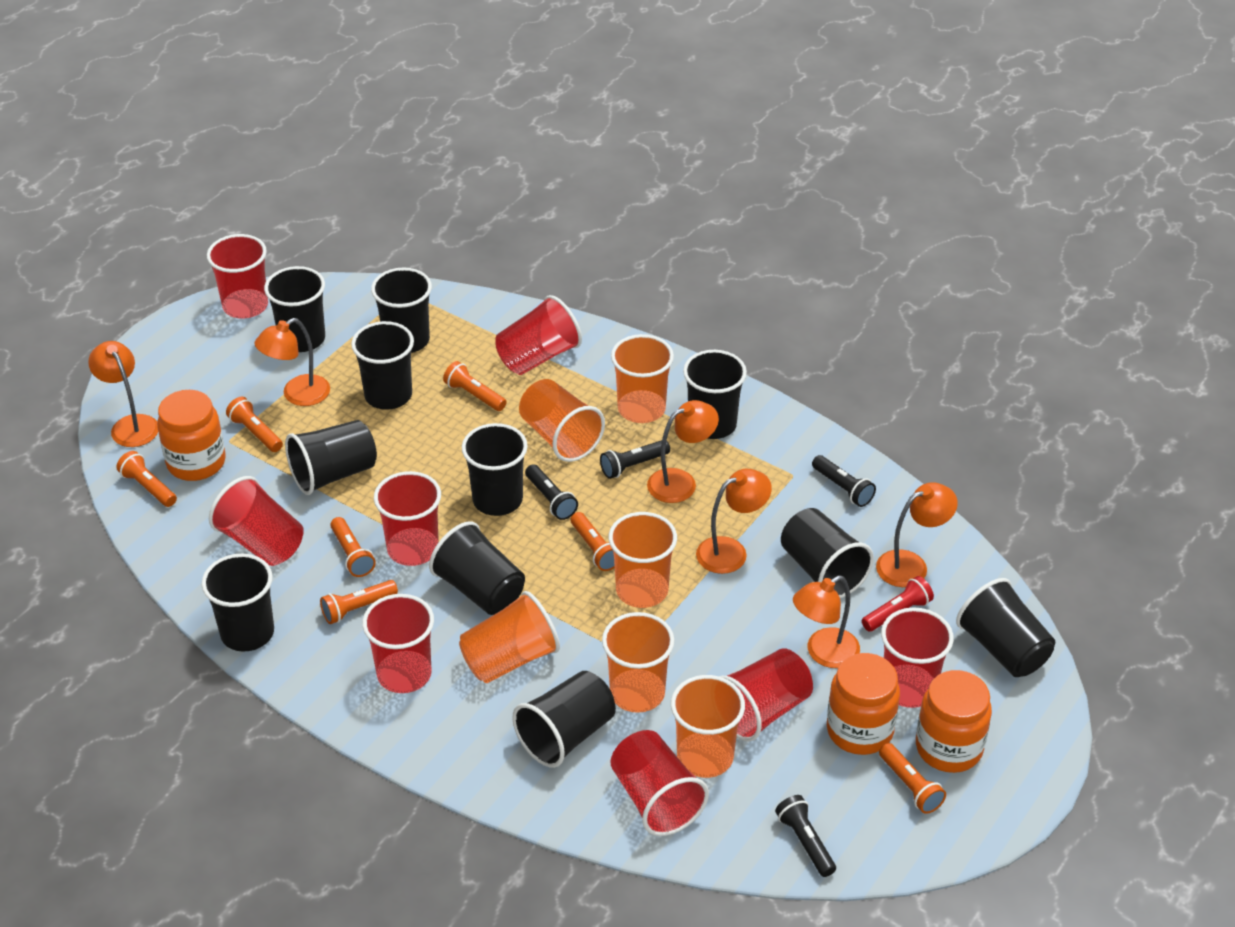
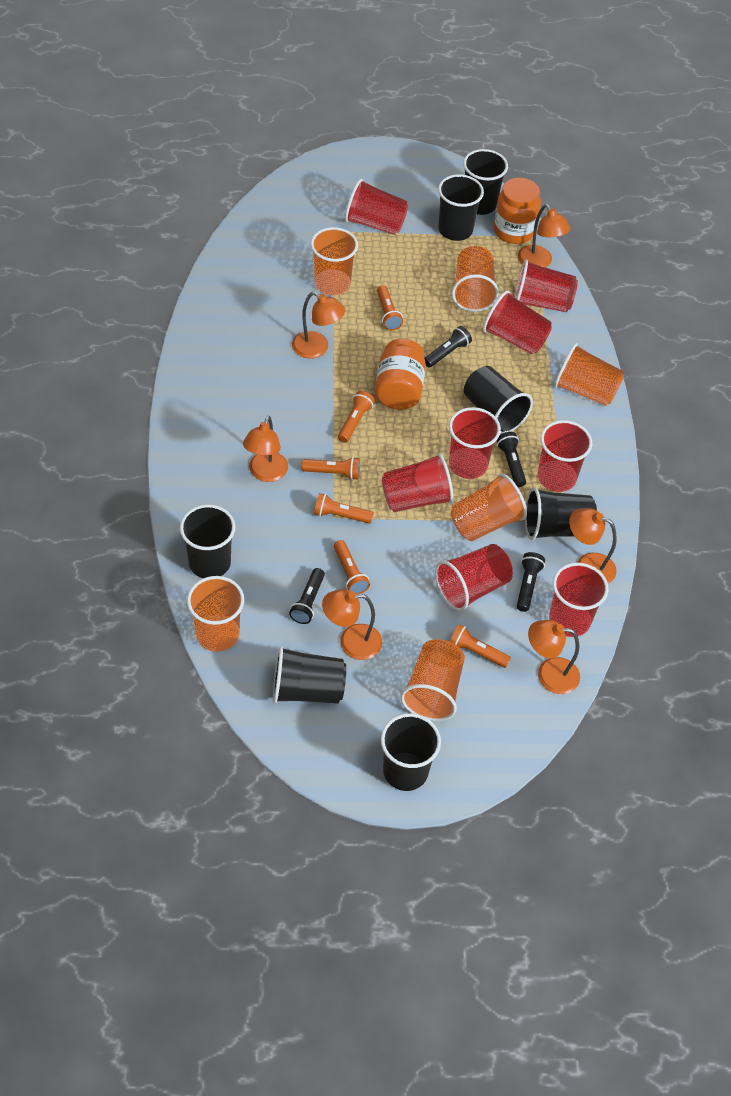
black cup: 11 -> 7
orange flashlight: 7 -> 6
orange jar: 3 -> 2
red flashlight: 1 -> 0

